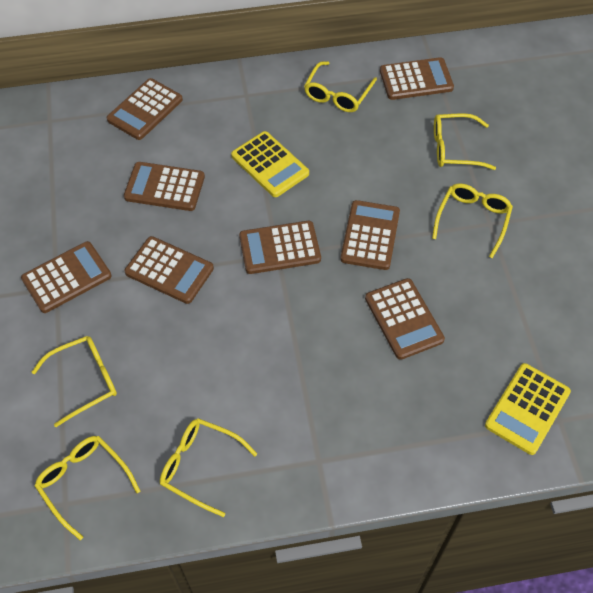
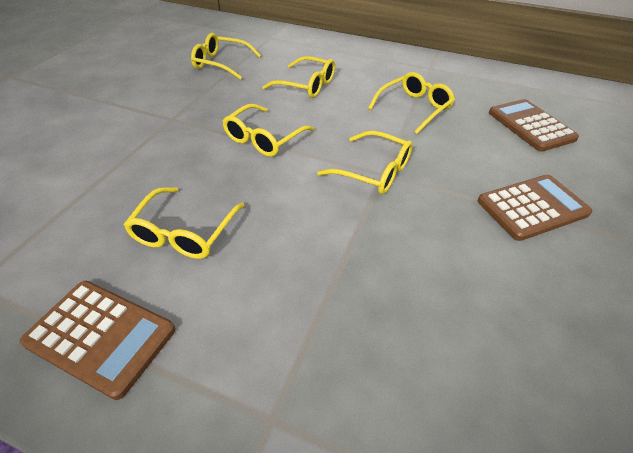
brown calculator: 8 -> 3
yellow calculator: 2 -> 0

